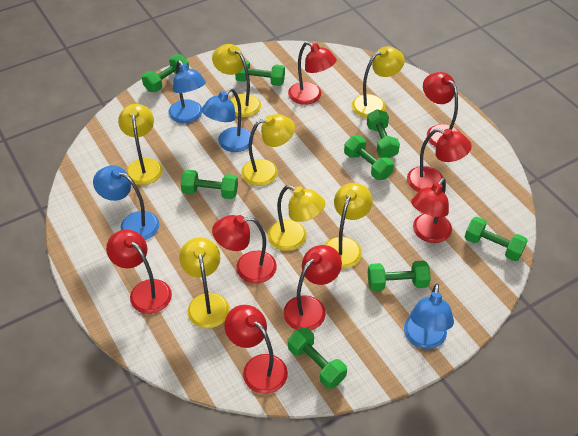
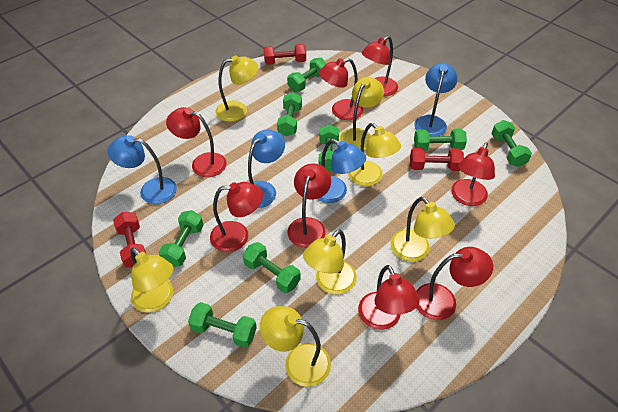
red dumbbell: 0 -> 3

